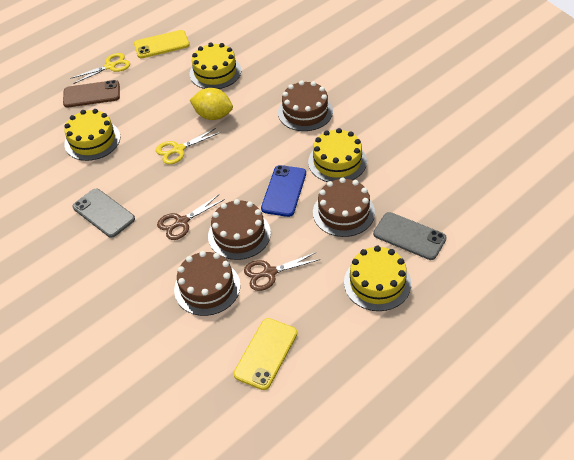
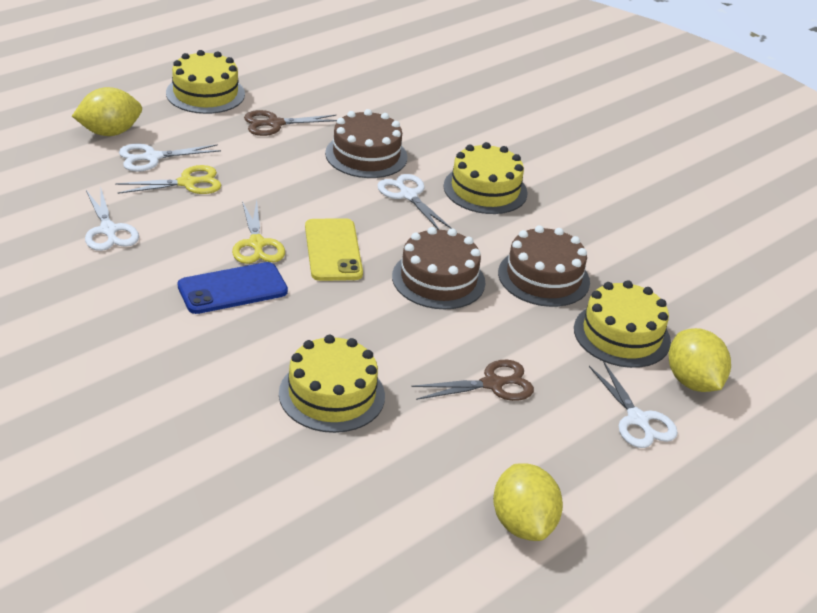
brown cake: 4 -> 3
brown phone: 1 -> 0
grey phone: 2 -> 0
white scissors: 0 -> 4
yellow lemon: 1 -> 3
yellow phone: 2 -> 1

